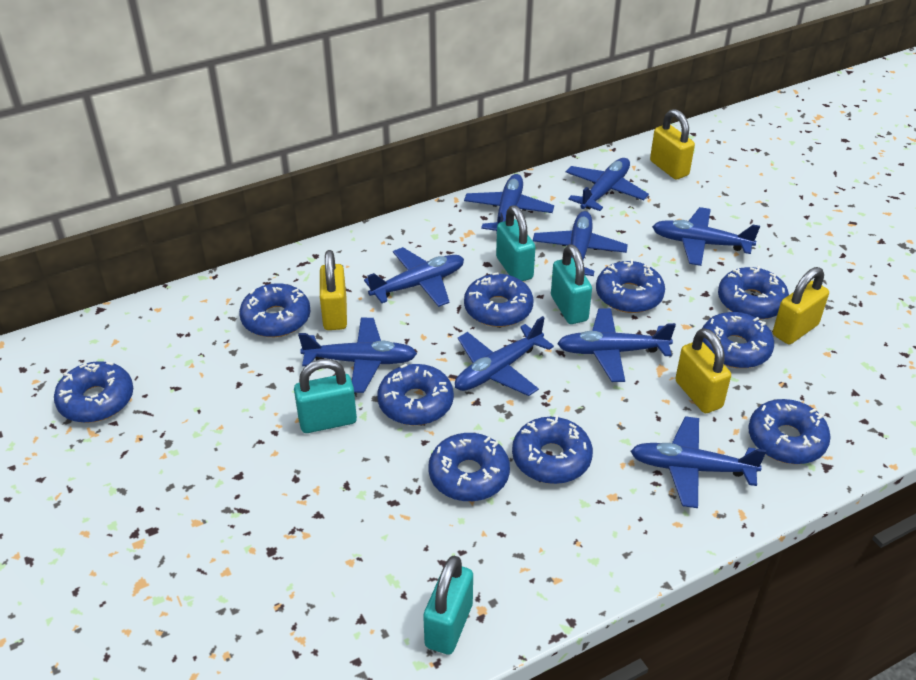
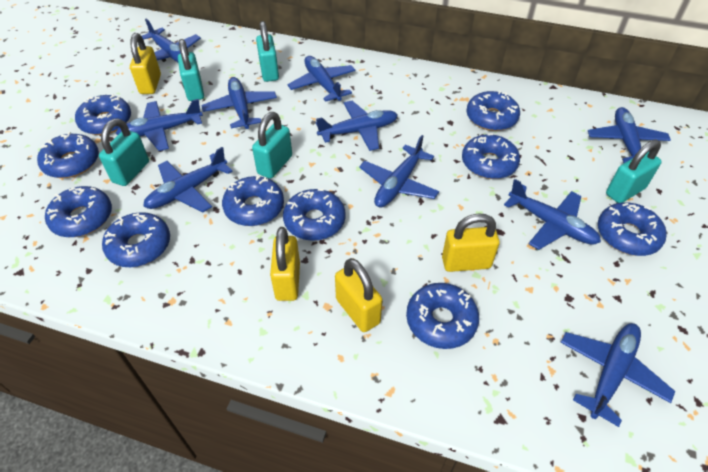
blue plane: 9 -> 10
turquoise padlock: 4 -> 5

